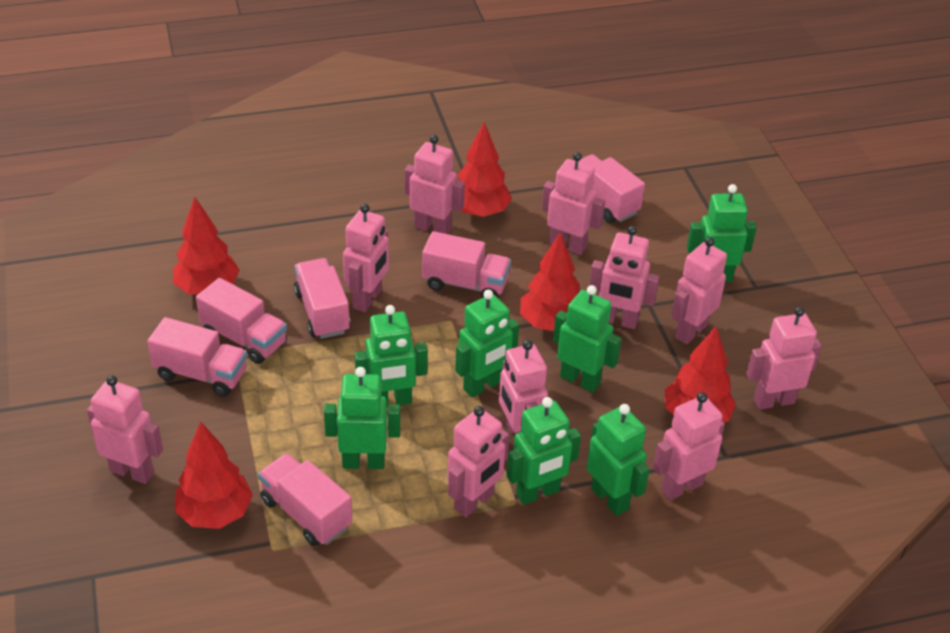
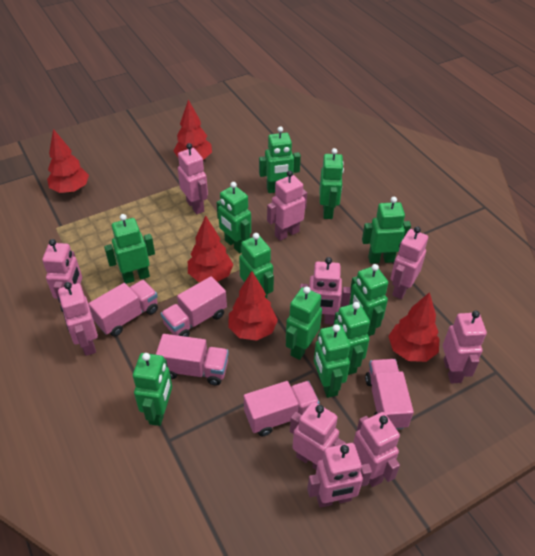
green robot: 7 -> 11
pink truck: 6 -> 5

